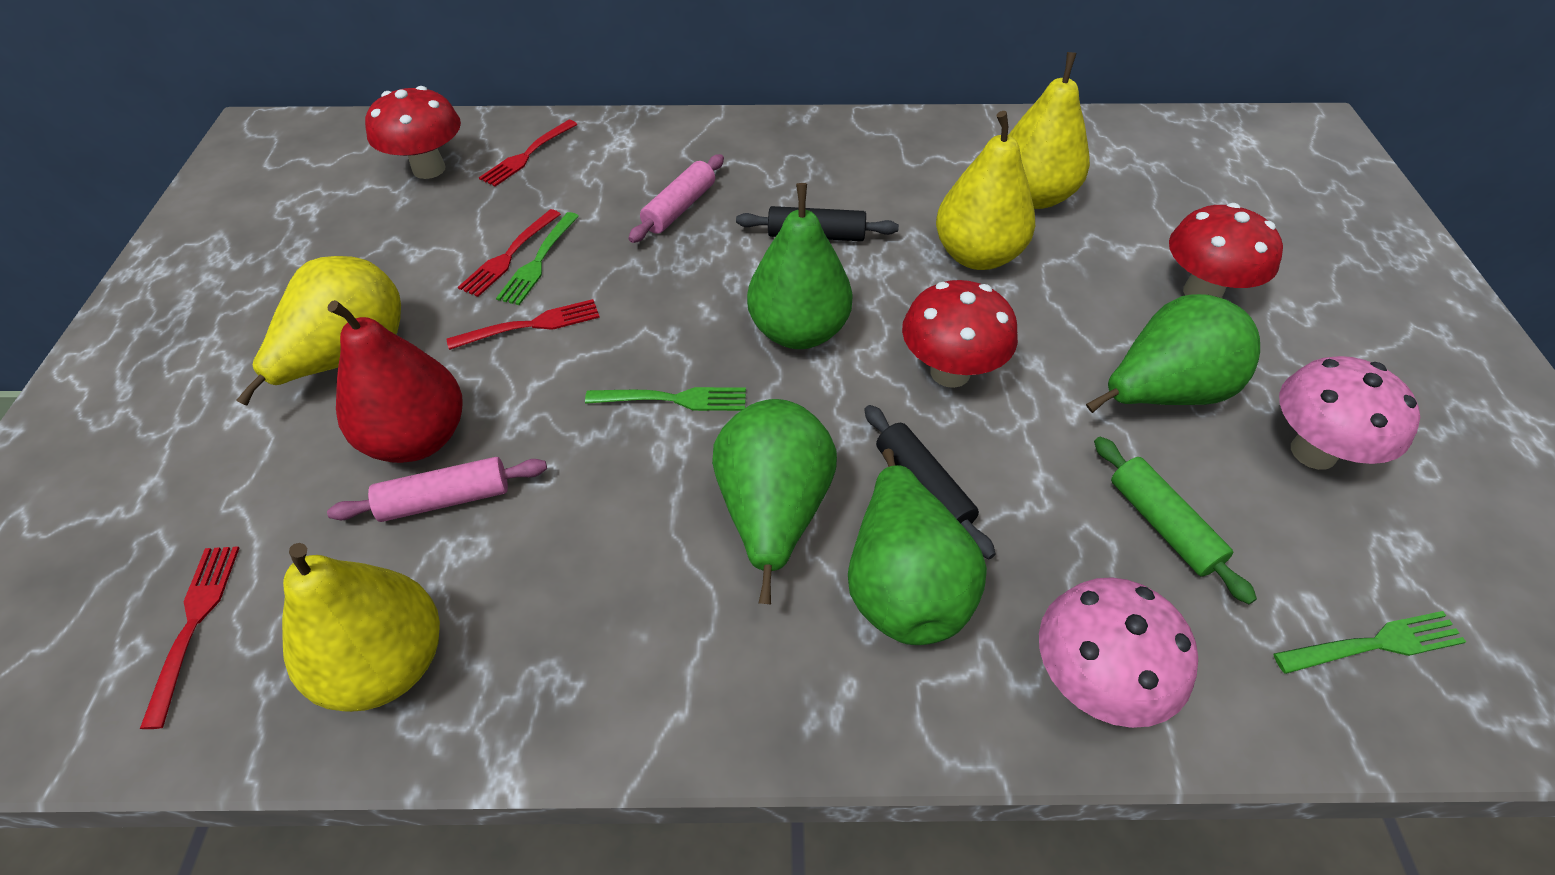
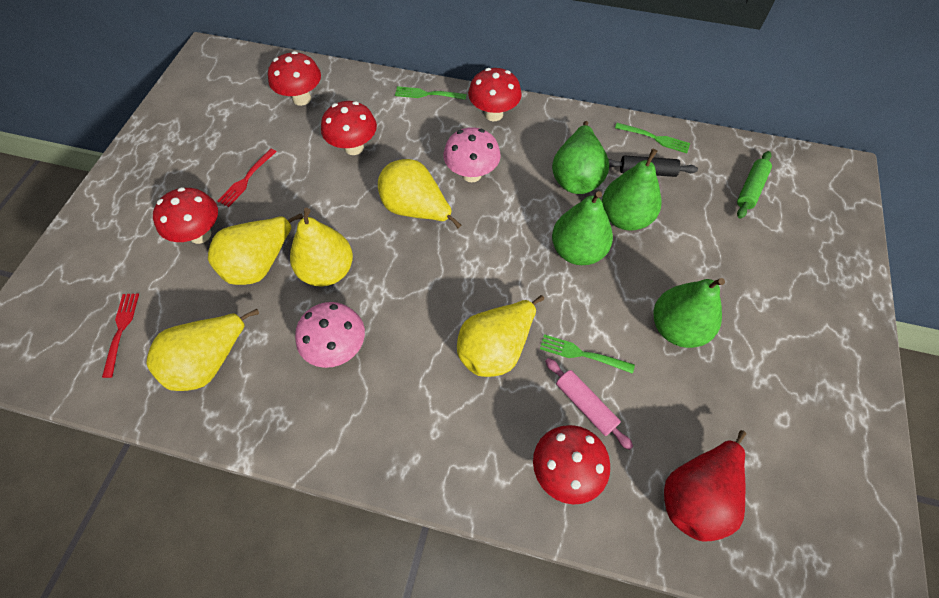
black rolling pin: 2 -> 1
pink rolling pin: 2 -> 1
red fork: 4 -> 2
red mushroom: 3 -> 5
yellow pear: 4 -> 5

